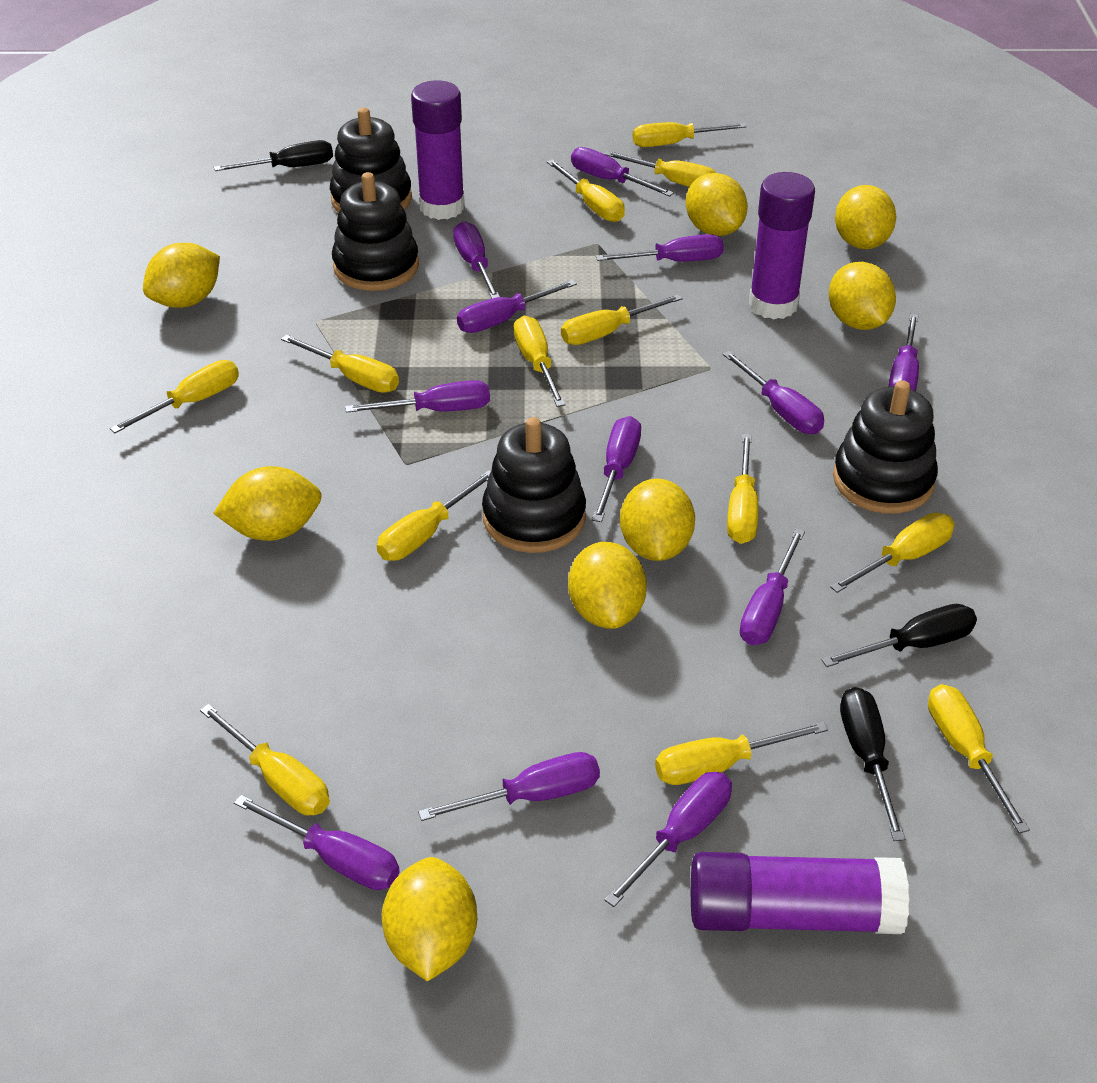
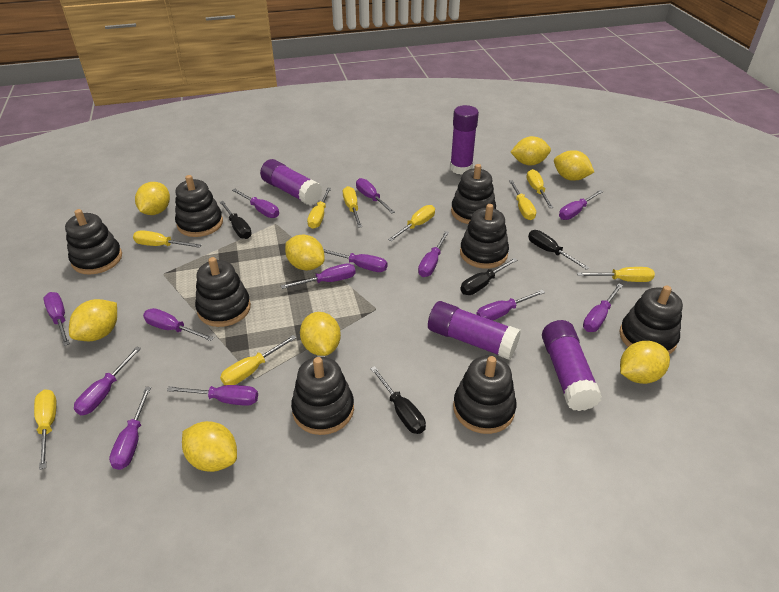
black screwdriver: 3 -> 4
black stacking toy: 4 -> 8
purple glue stick: 3 -> 4
purple screwdriver: 12 -> 13
yellow screwdriver: 13 -> 9

